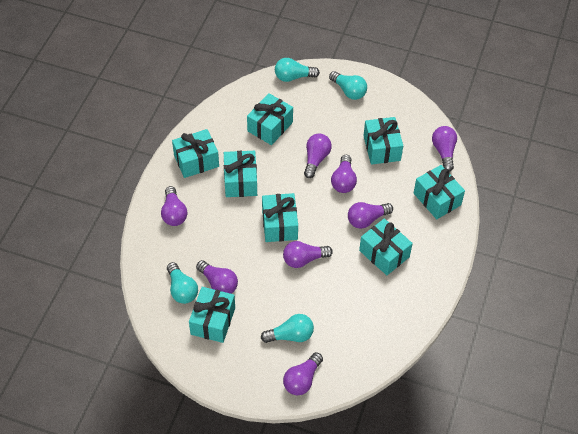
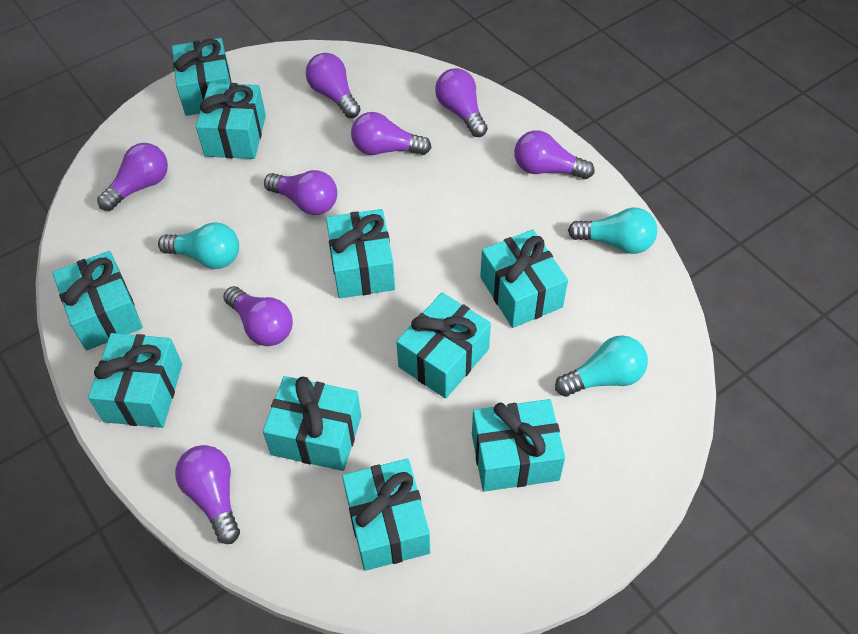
turquoise gift: 8 -> 10
turquoise light bulb: 4 -> 3

